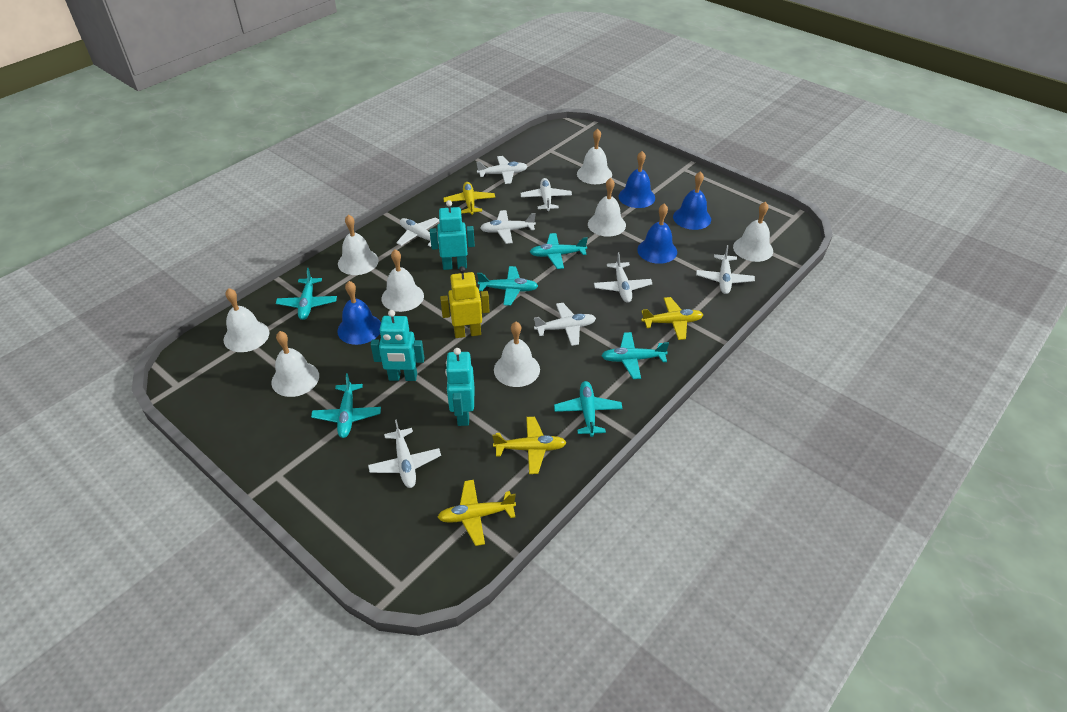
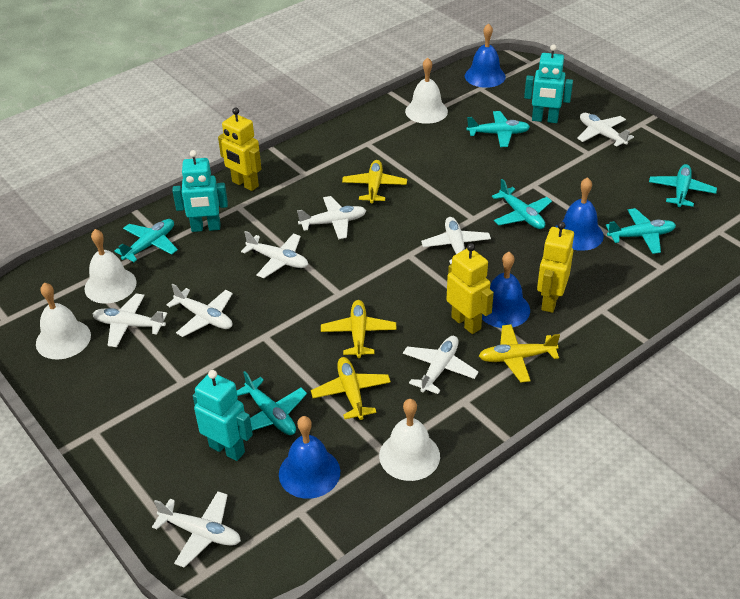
white bell: 8 -> 4
yellow robot: 1 -> 3

